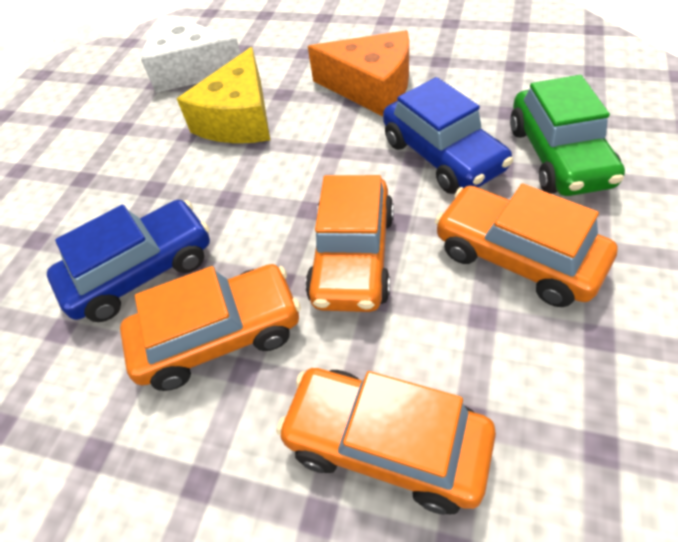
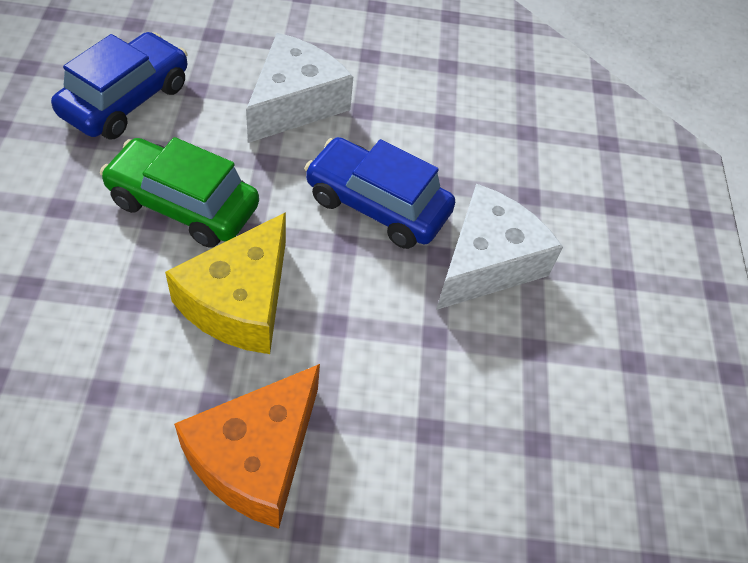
orange car: 4 -> 0
white cheese: 1 -> 2

